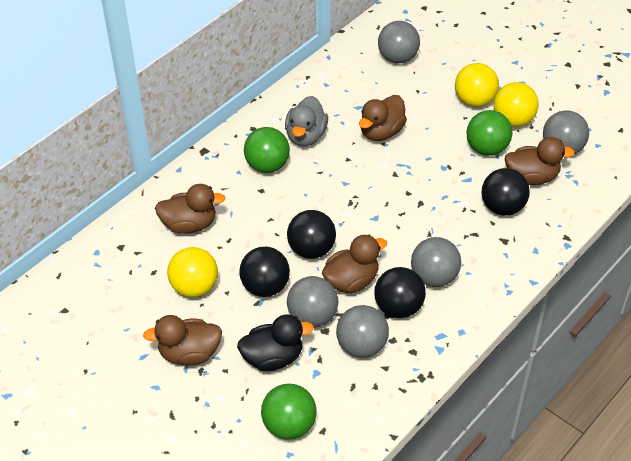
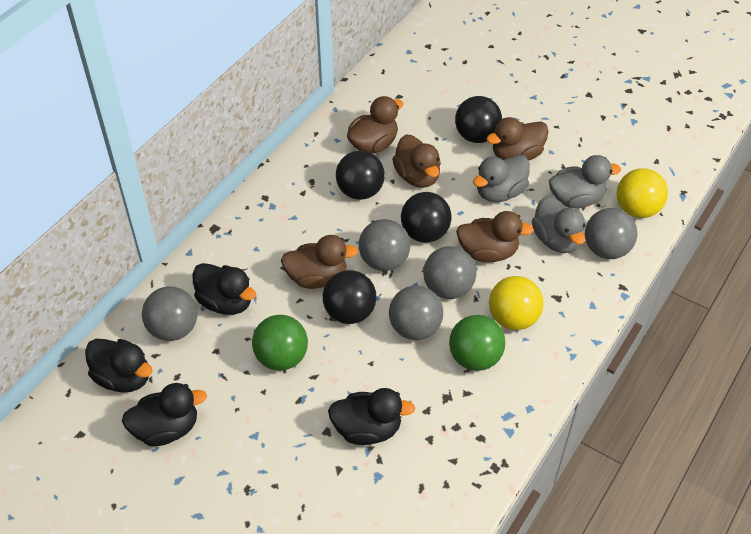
black duck: 1 -> 4
green ball: 3 -> 2
grey duck: 1 -> 3
yellow ball: 3 -> 2

